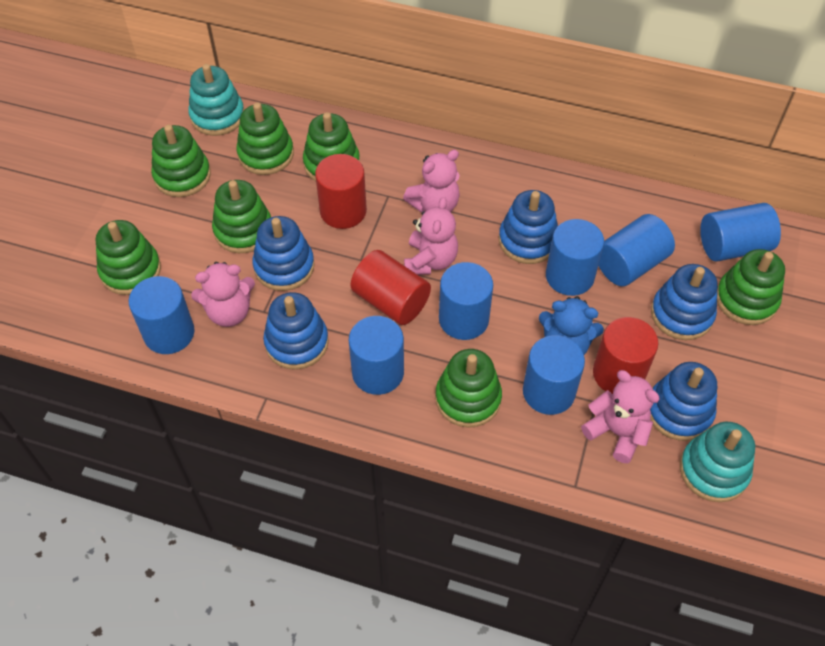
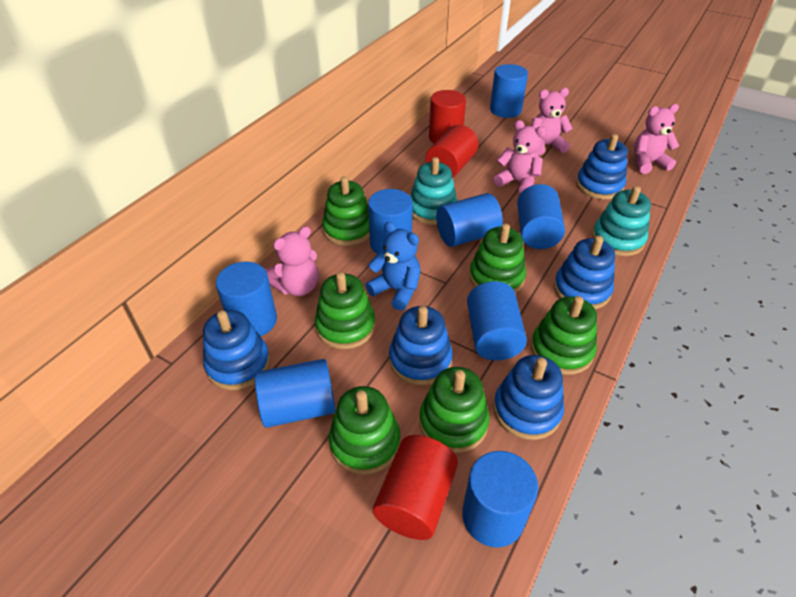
blue cylinder: 7 -> 8
green stacking toy: 7 -> 6

